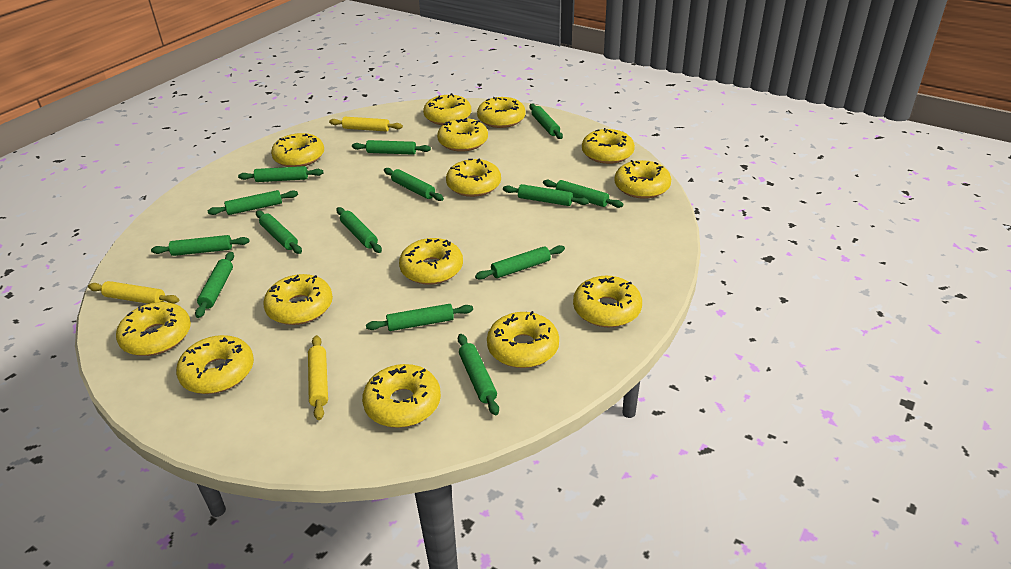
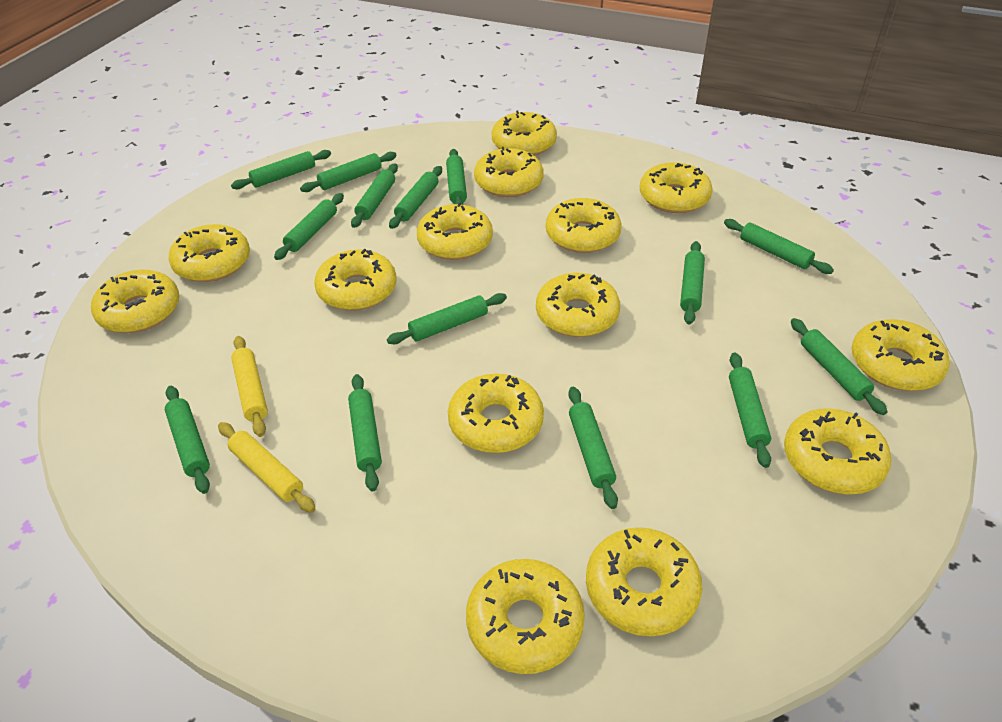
yellow rolling pin: 3 -> 2

